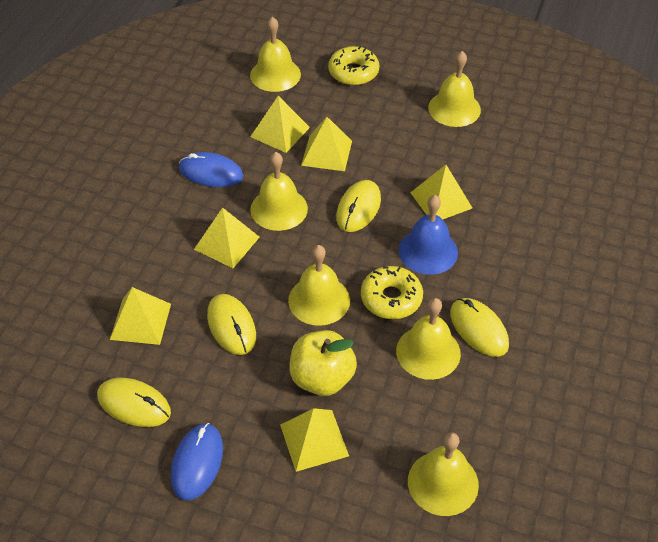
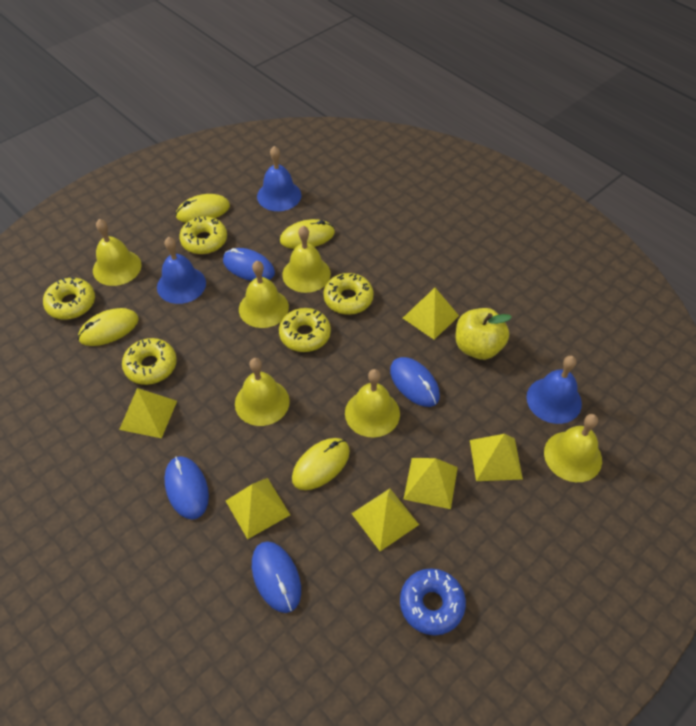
blue bell: 1 -> 3
blue donut: 0 -> 1
blue mouse: 2 -> 4
yellow donut: 2 -> 5

